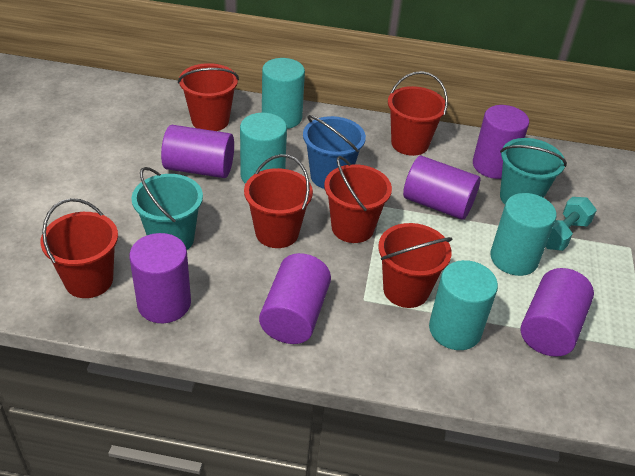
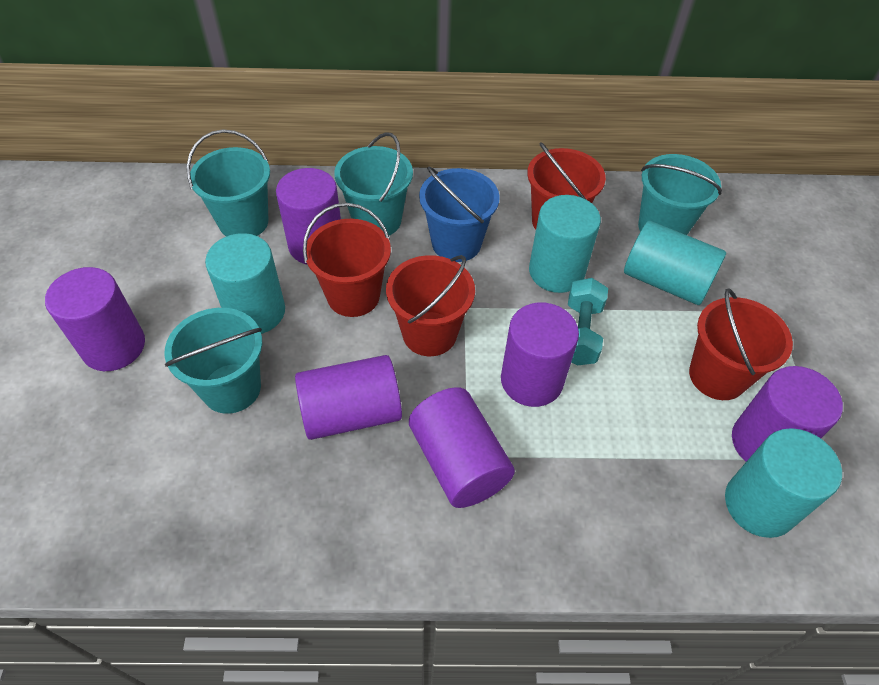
red bucket: 6 -> 4
turquoise bucket: 2 -> 4

